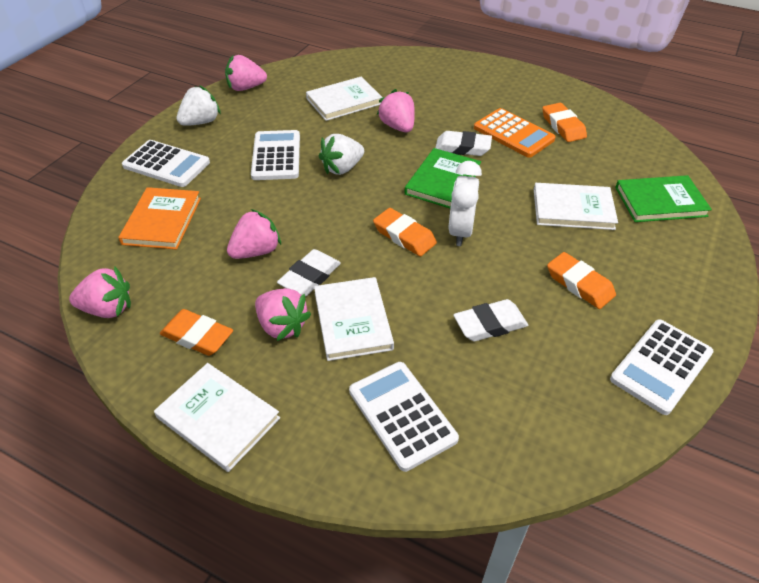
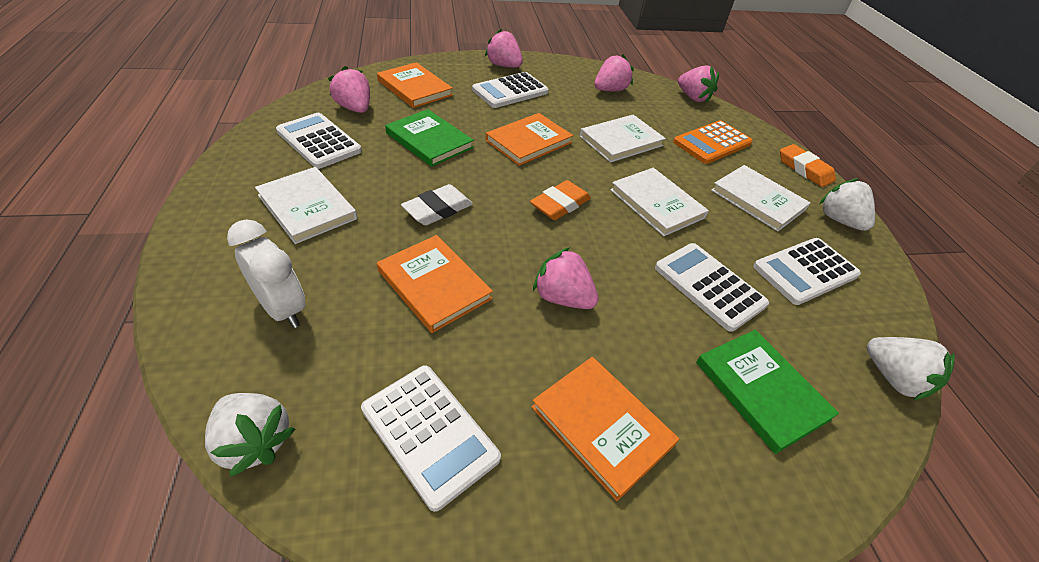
orange book: 1 -> 4
orange eraser: 4 -> 2
white calculator: 4 -> 5
white eraser: 3 -> 1
white strawberry: 2 -> 3

